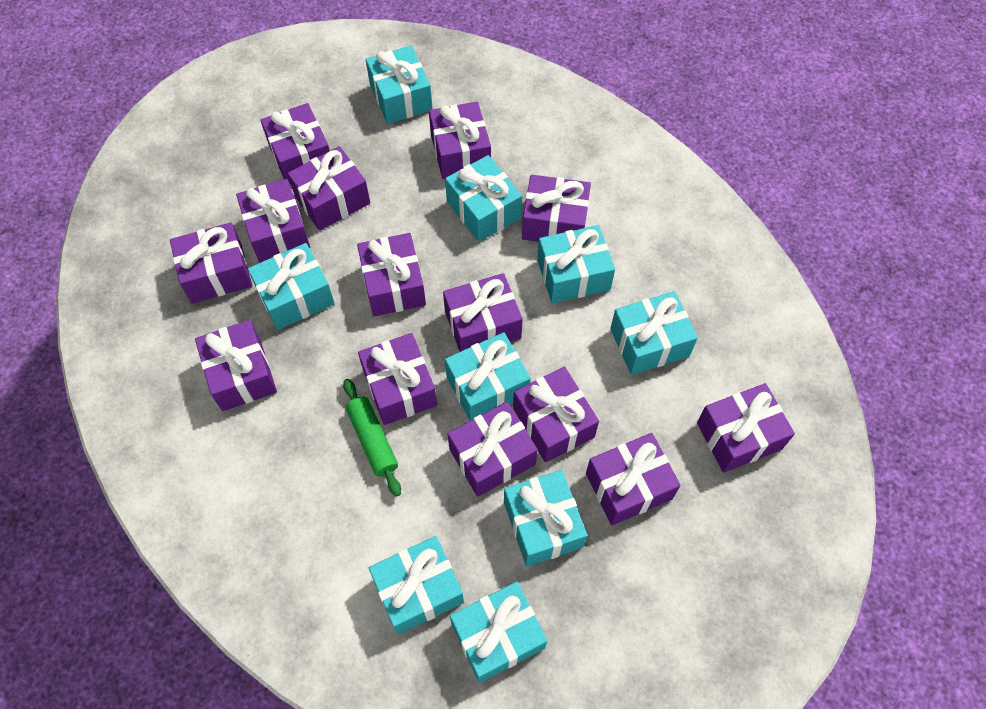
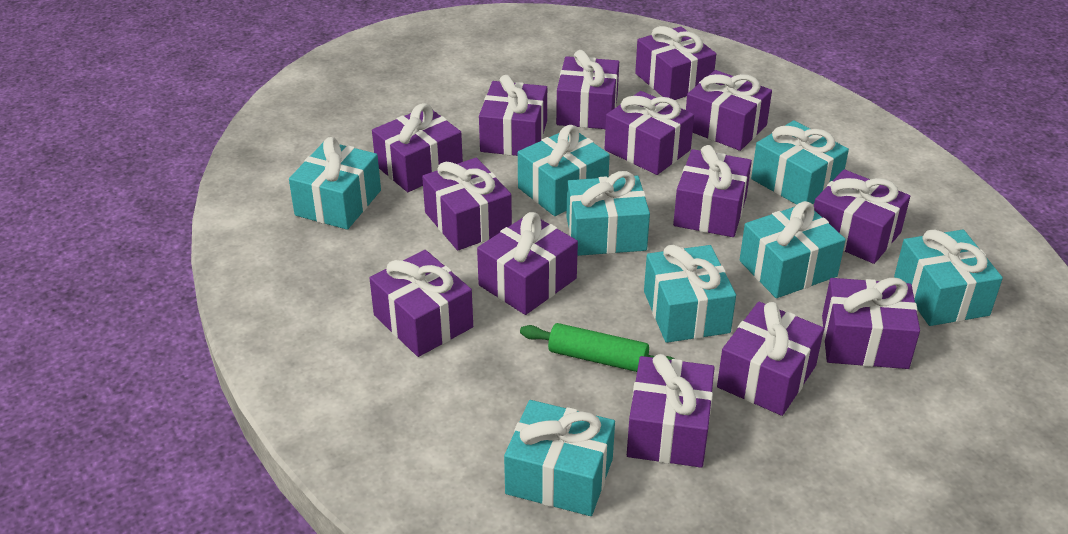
turquoise gift: 9 -> 8

